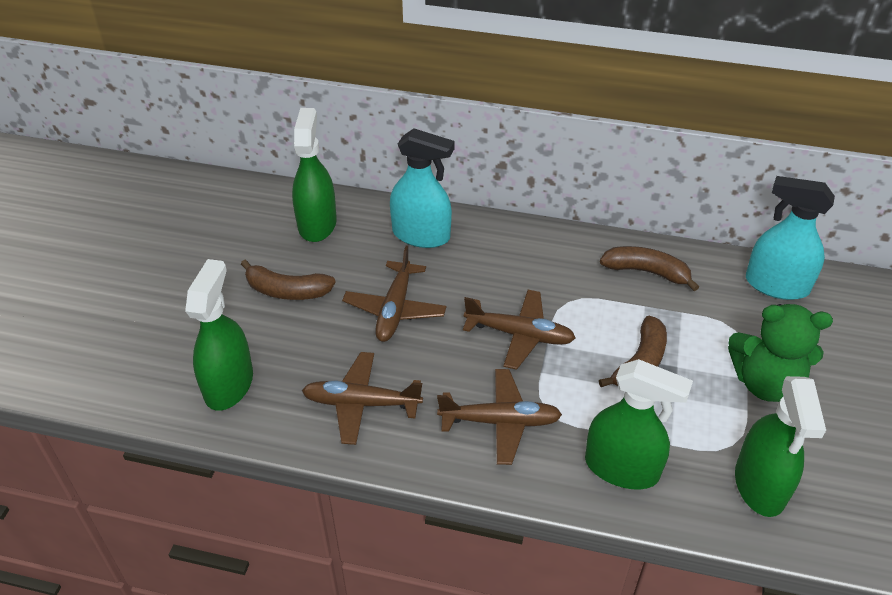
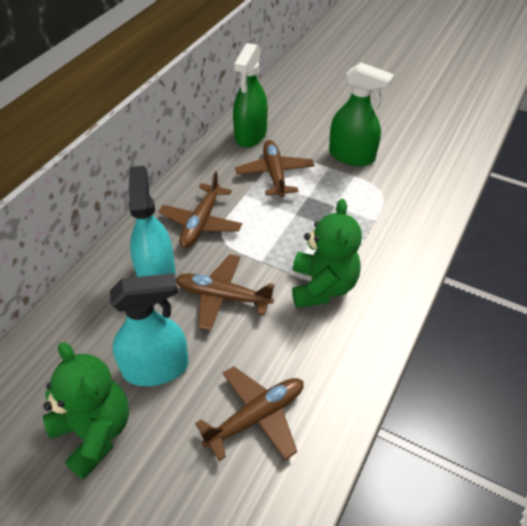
brown banana: 3 -> 0
green spray bottle: 4 -> 2
green teddy bear: 1 -> 2

